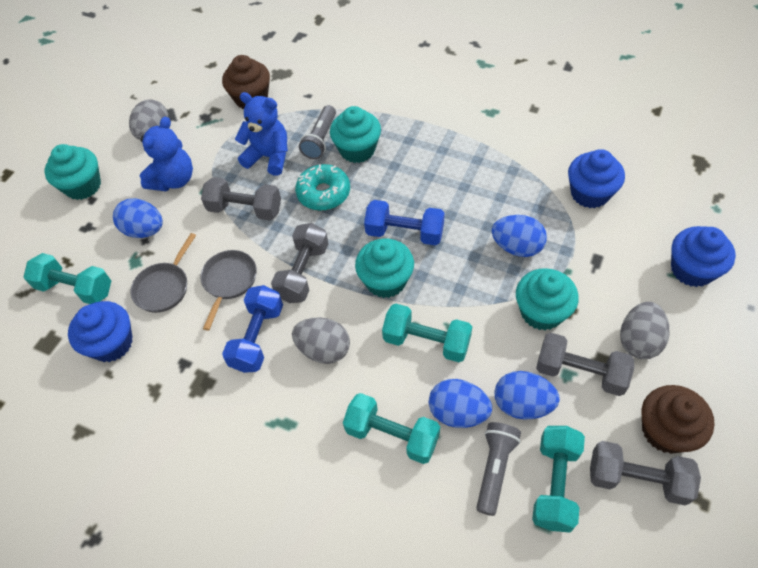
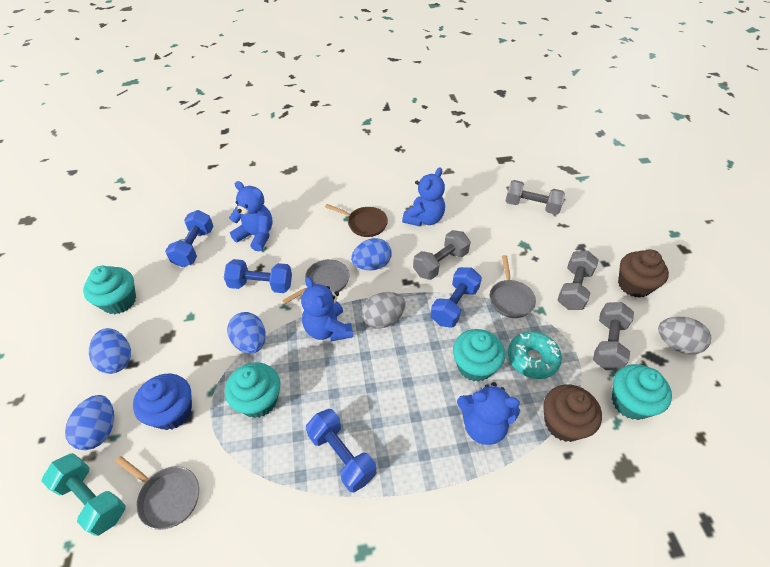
blue cupcake: 3 -> 1
blue dumbbell: 2 -> 4
blue teddy bear: 2 -> 4
brown pan: 0 -> 1
grey egg: 3 -> 2
grey flashlight: 2 -> 0
grey pan: 2 -> 3
turquoise dumbbell: 4 -> 1

